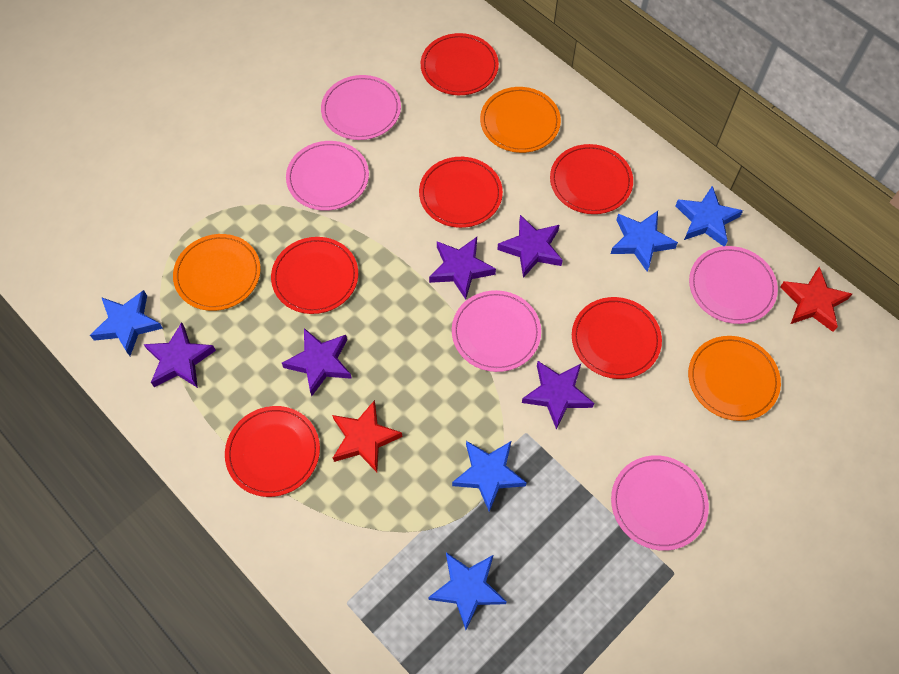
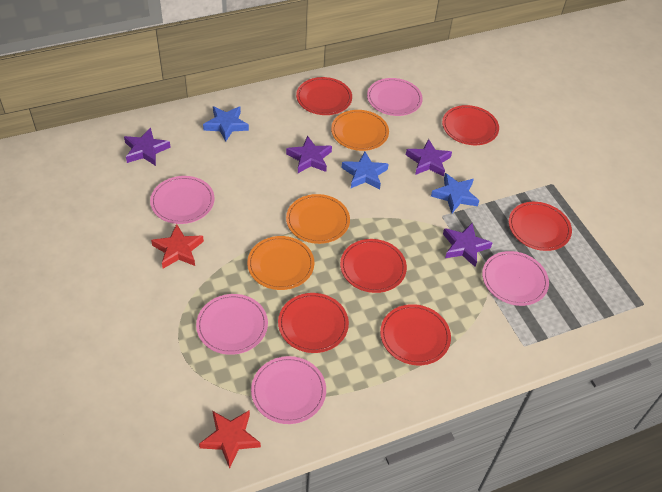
blue star: 5 -> 3
purple star: 5 -> 4

